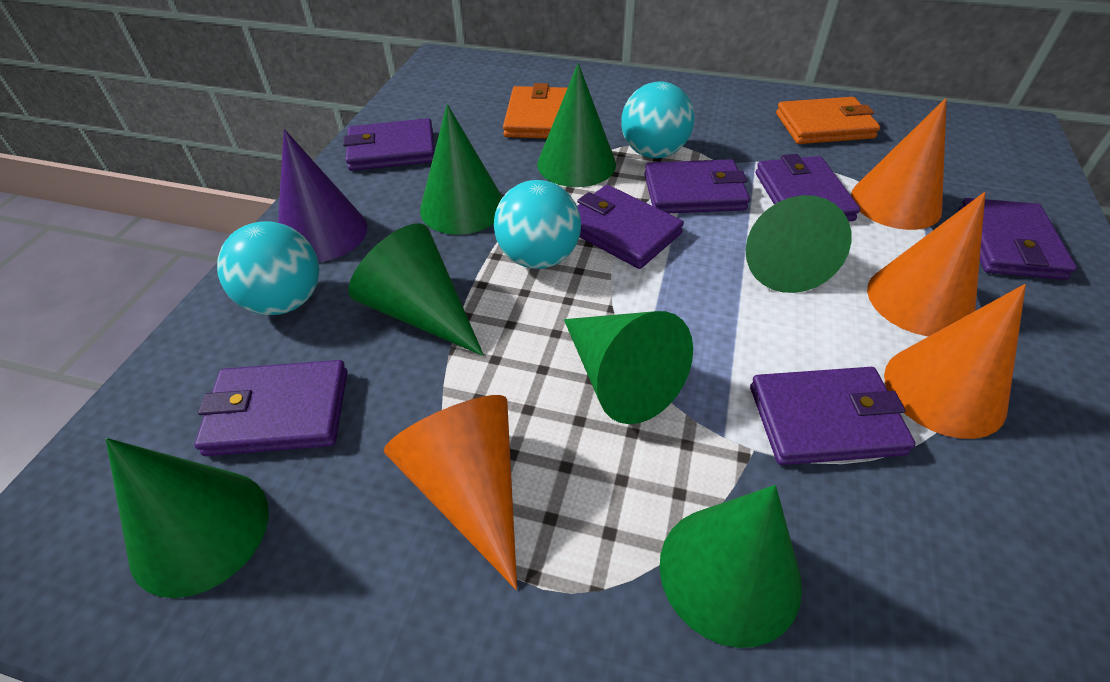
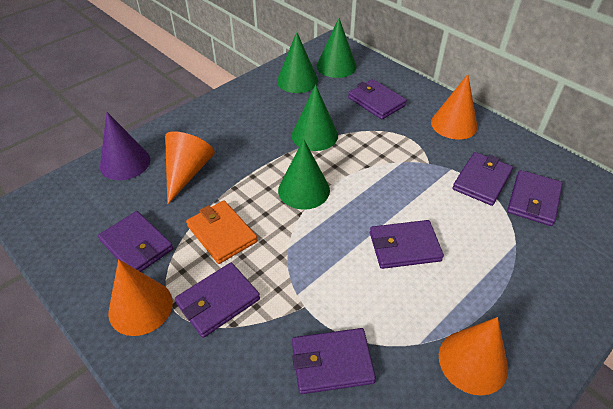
green cone: 7 -> 4
orange wallet: 2 -> 1
turquoise ball: 3 -> 0

